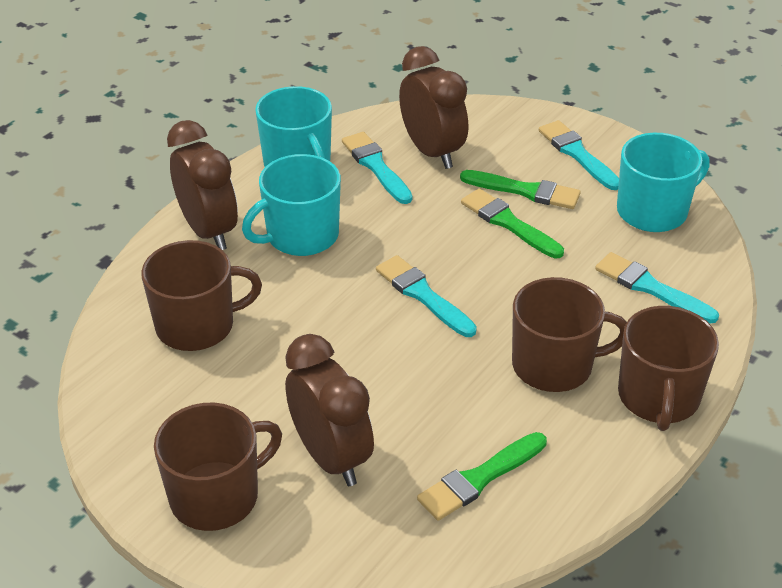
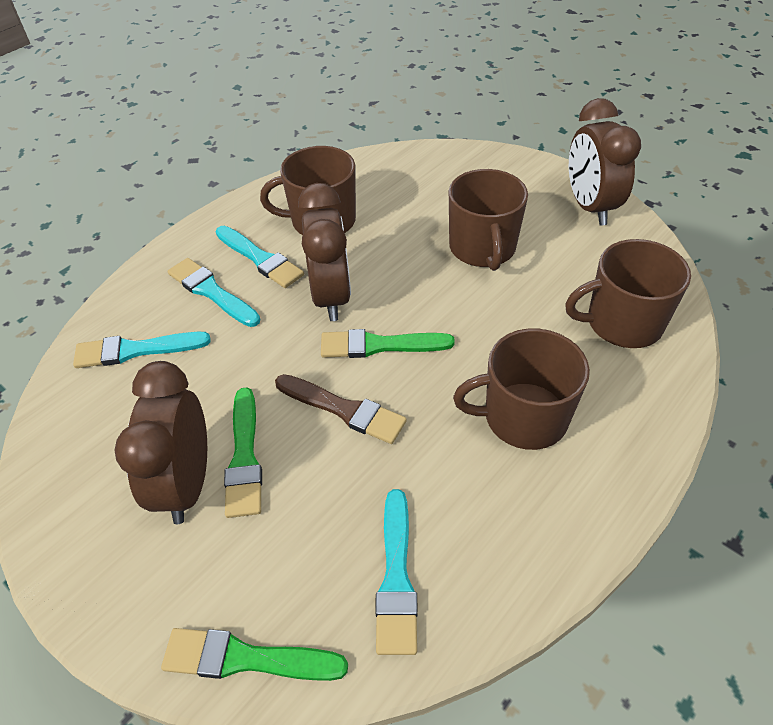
brown brush: 0 -> 1
turquoise mug: 3 -> 0

